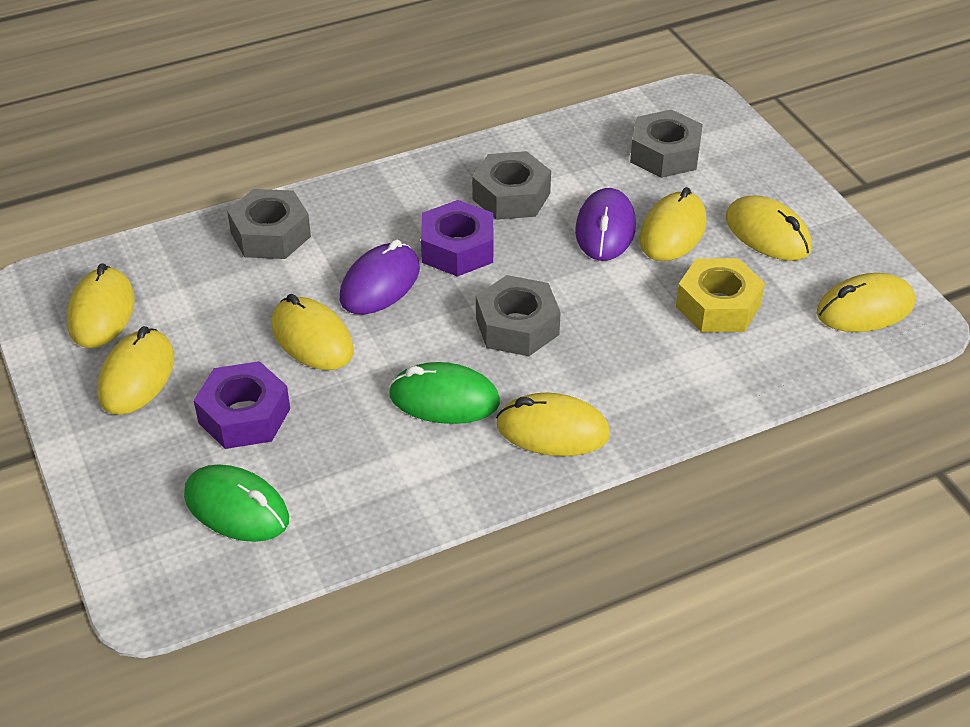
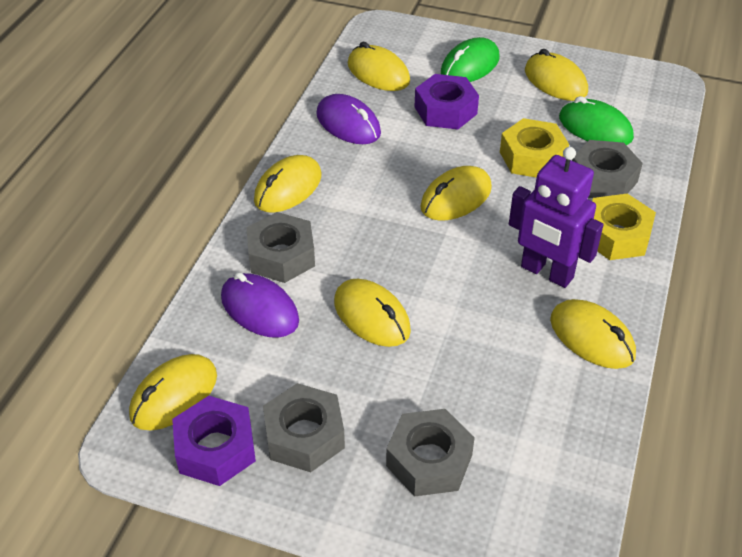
purple robot: 0 -> 1
yellow nut: 1 -> 2

